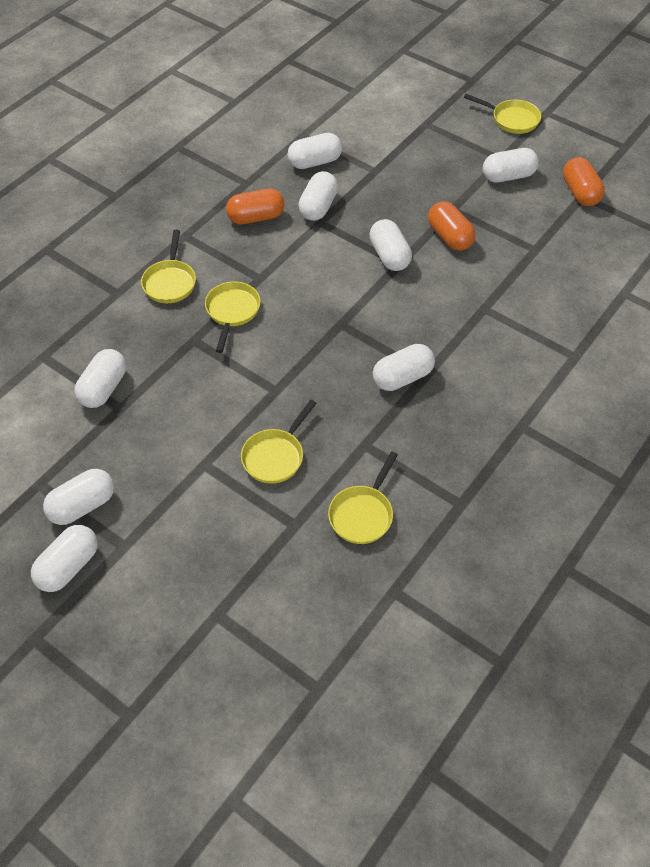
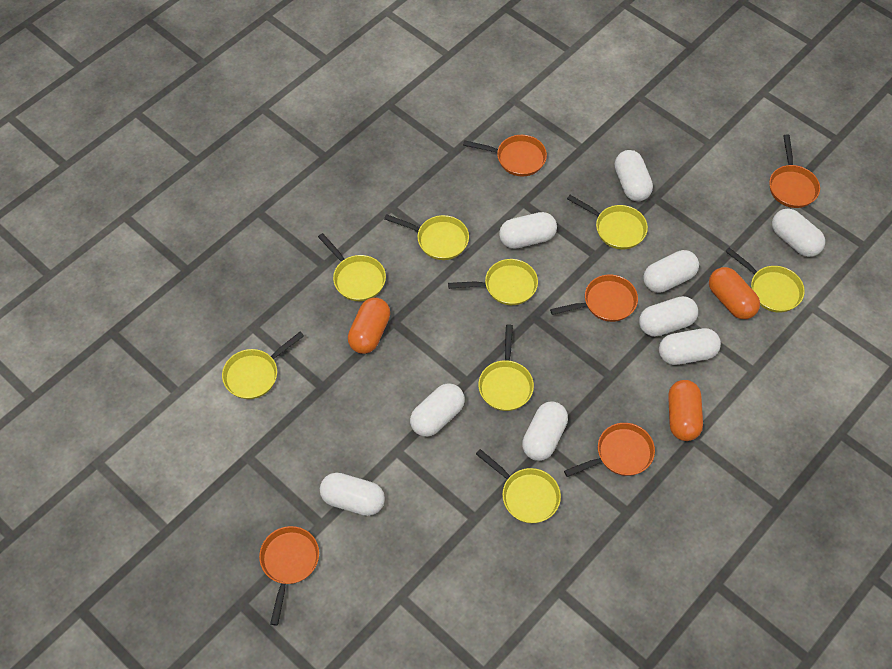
orange pan: 0 -> 5
white capsule: 8 -> 9
yellow pan: 5 -> 8

